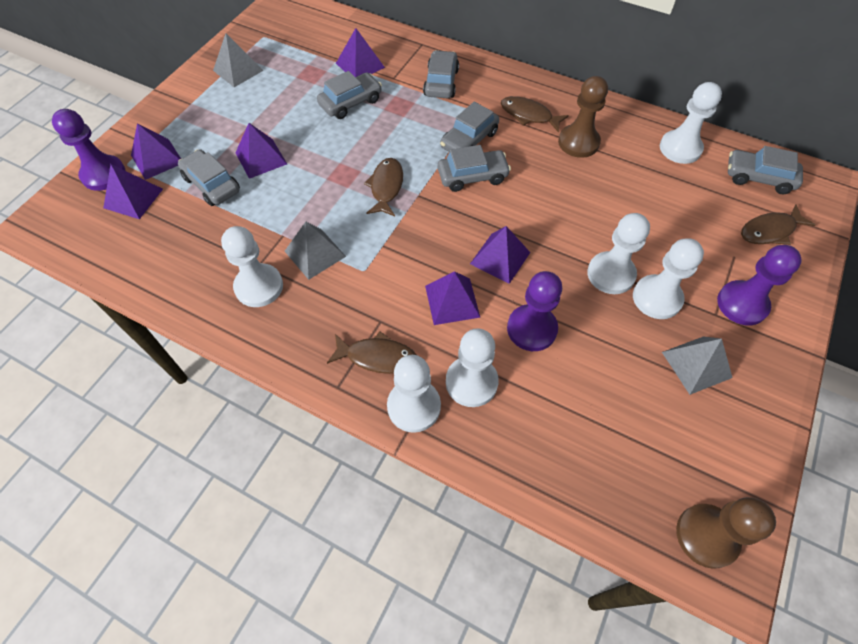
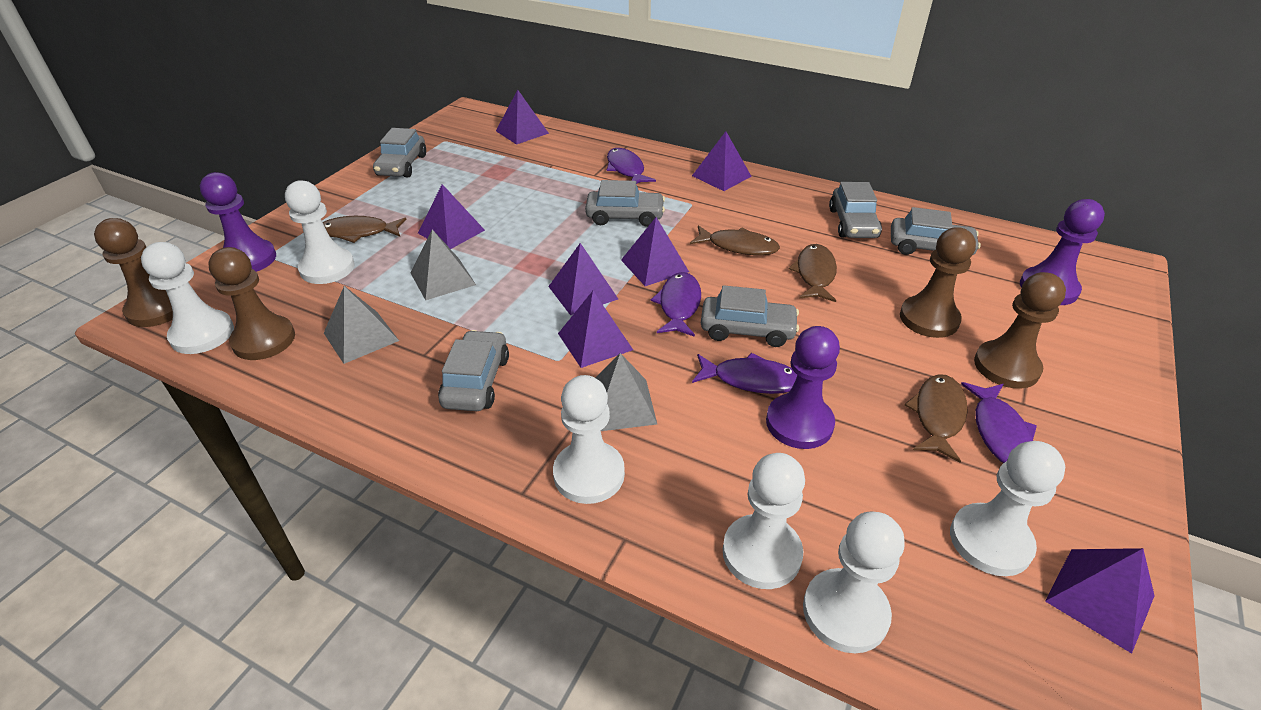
brown pawn: 2 -> 4
purple fish: 0 -> 4
purple pyramid: 6 -> 7

